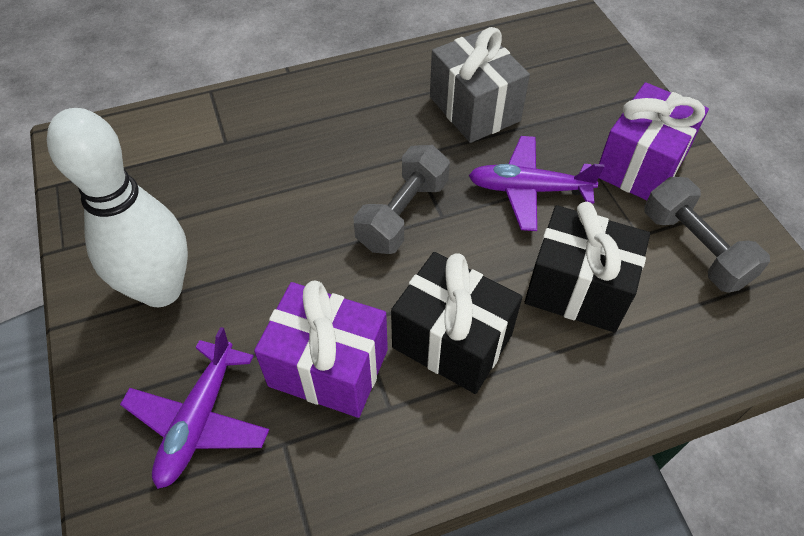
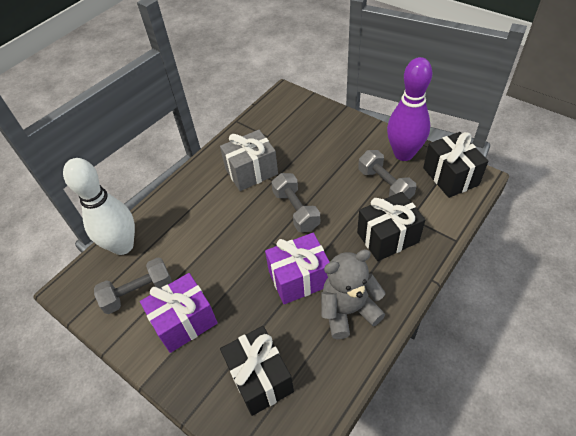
black gift: 2 -> 3
grey dumbbell: 2 -> 3
grey teddy bear: 0 -> 1
purple bowling pin: 0 -> 1
purple plane: 2 -> 0

